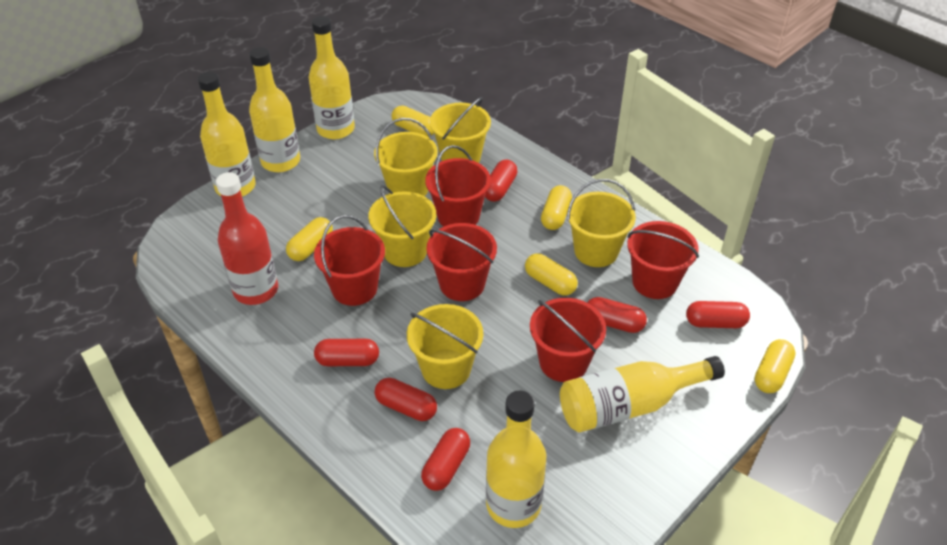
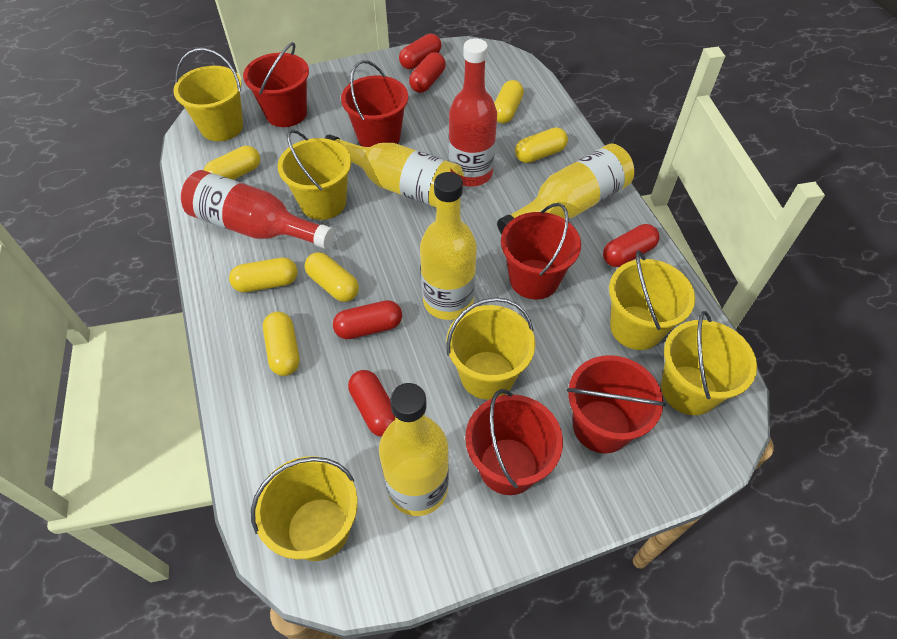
red bottle: 1 -> 2
red capsule: 6 -> 5
yellow bottle: 5 -> 4
yellow bucket: 5 -> 6
yellow capsule: 5 -> 6

